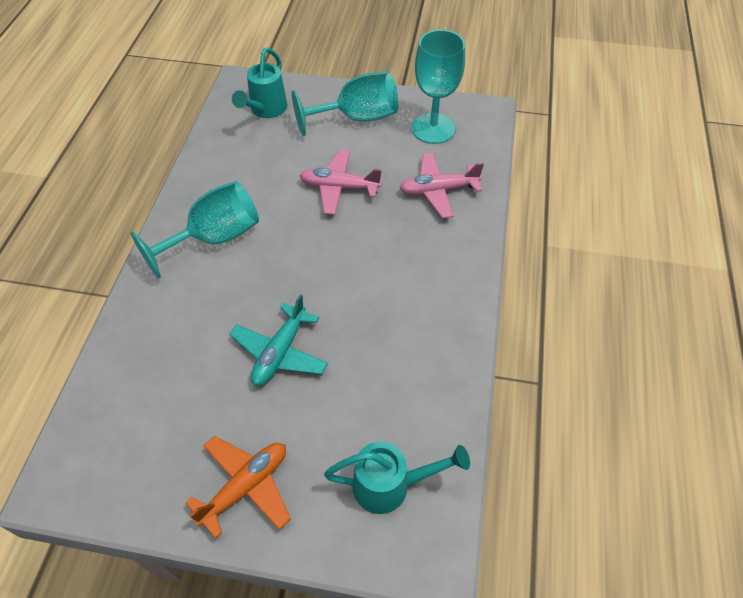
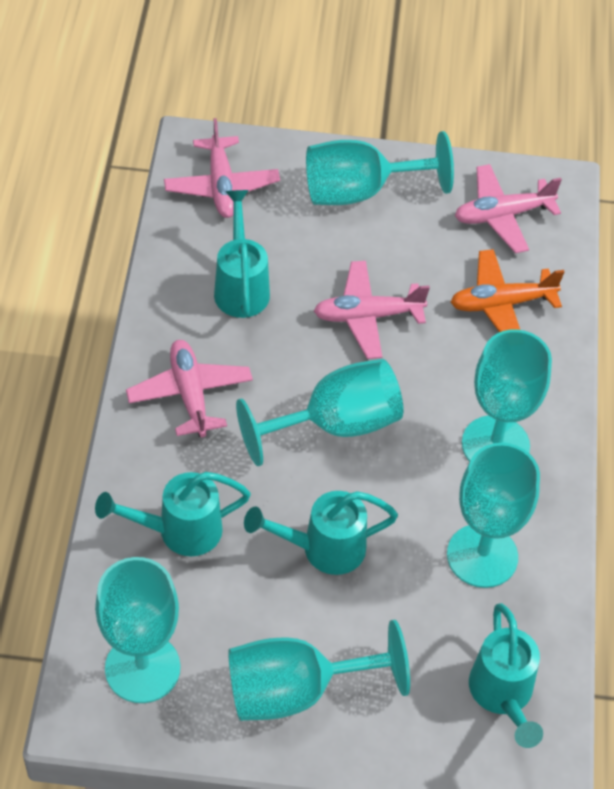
pink plane: 2 -> 4
turquoise goblet: 3 -> 6
turquoise plane: 1 -> 0
turquoise watering can: 2 -> 4

